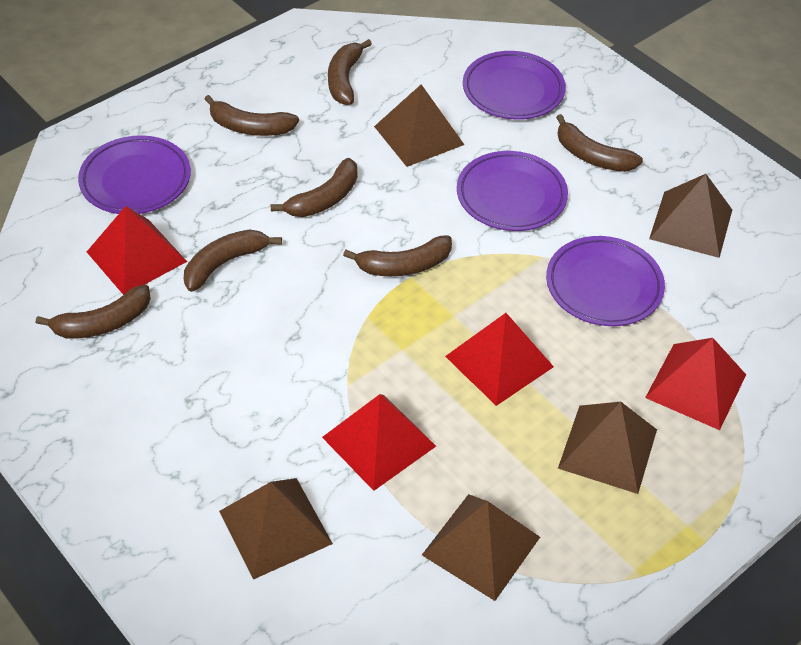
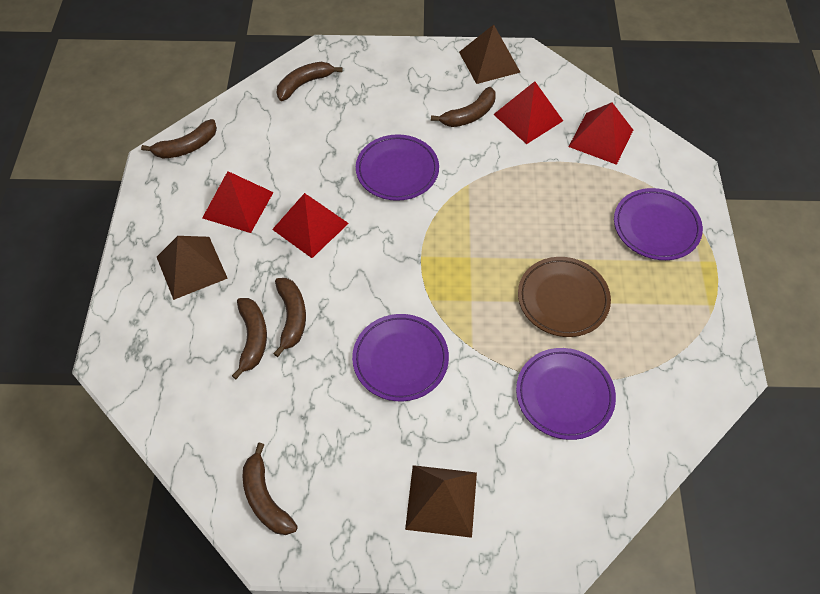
brown banana: 7 -> 6
brown plate: 0 -> 1
brown pyramid: 5 -> 3

